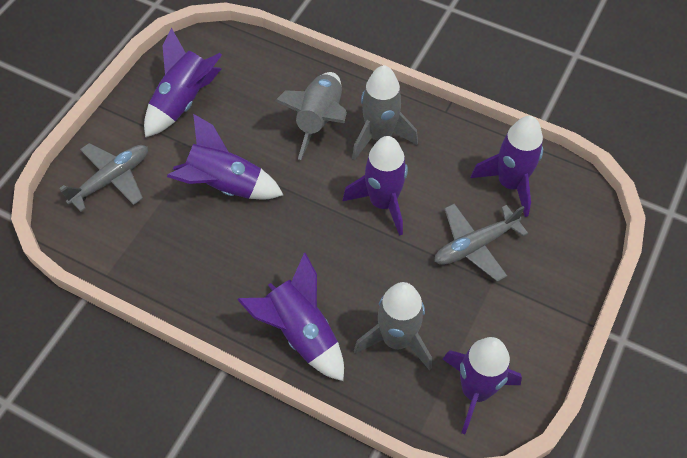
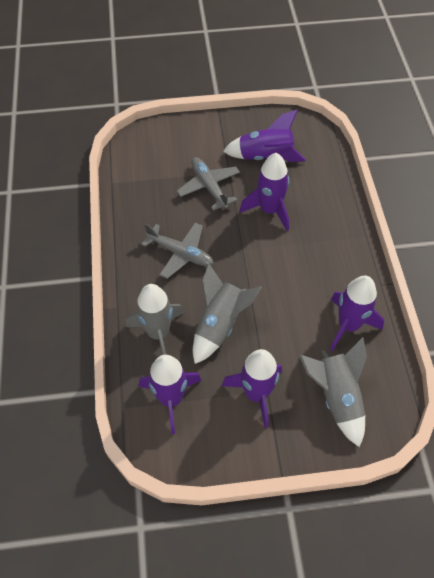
purple rocket: 6 -> 5

